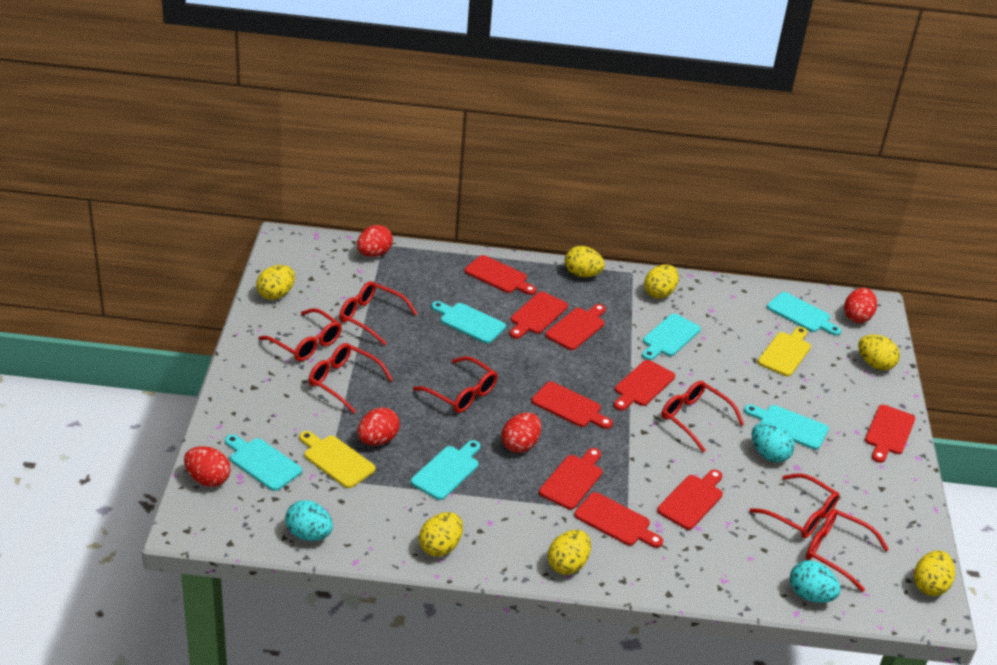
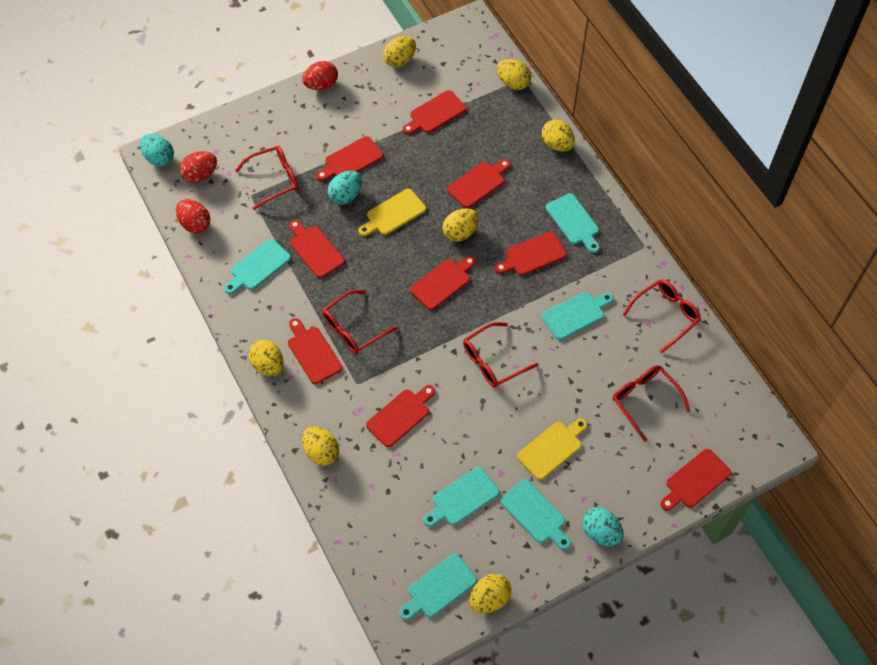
red egg: 5 -> 3
red glasses: 7 -> 5

